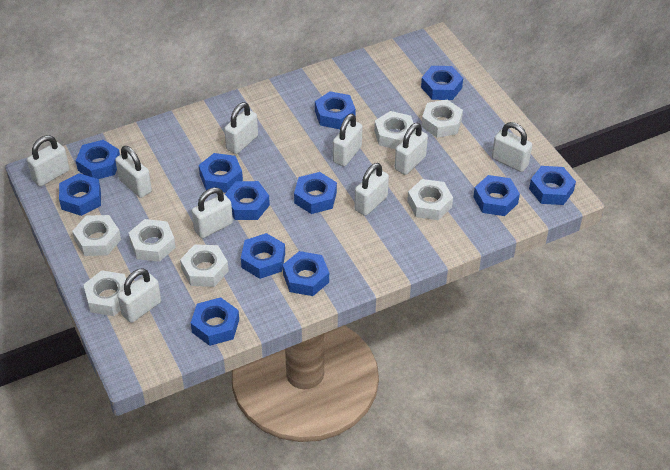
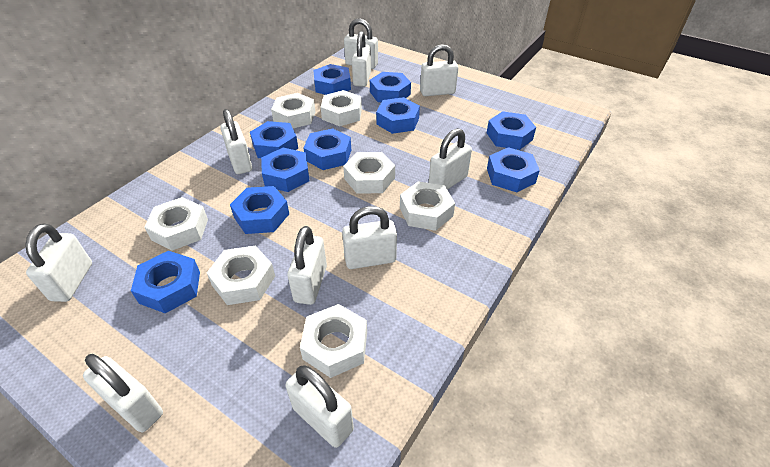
blue nut: 12 -> 10
white padlock: 9 -> 10

